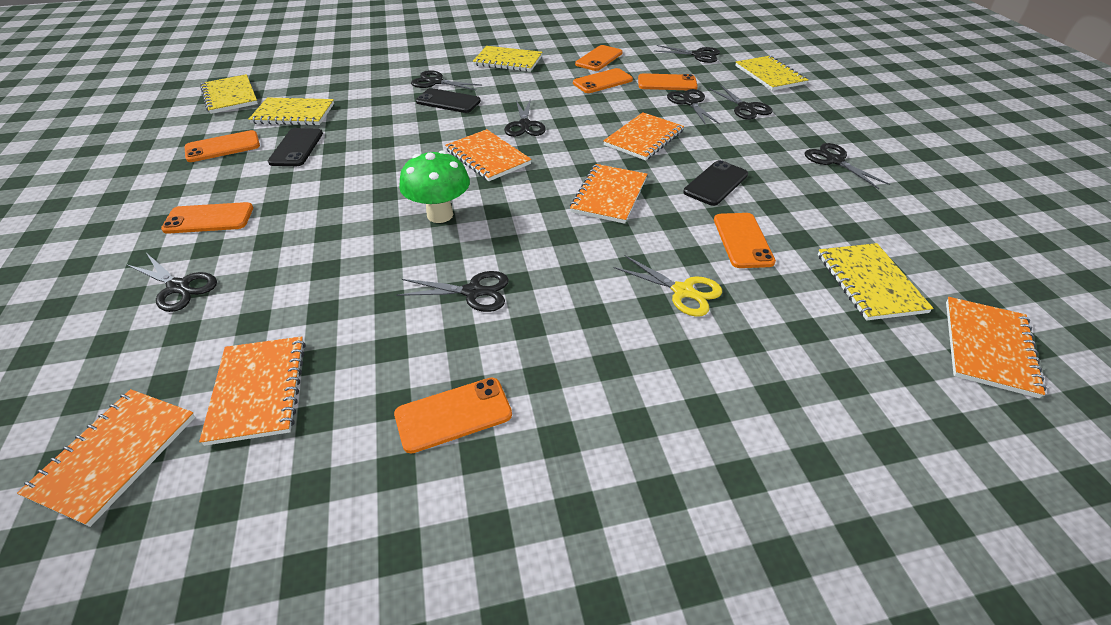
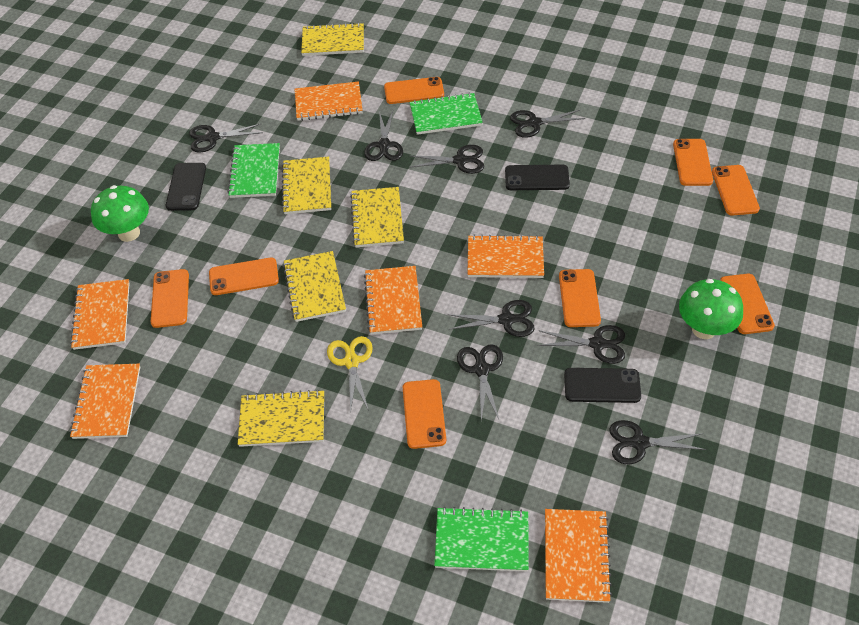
green mushroom: 1 -> 2
green notebook: 0 -> 3
orange phone: 7 -> 8

